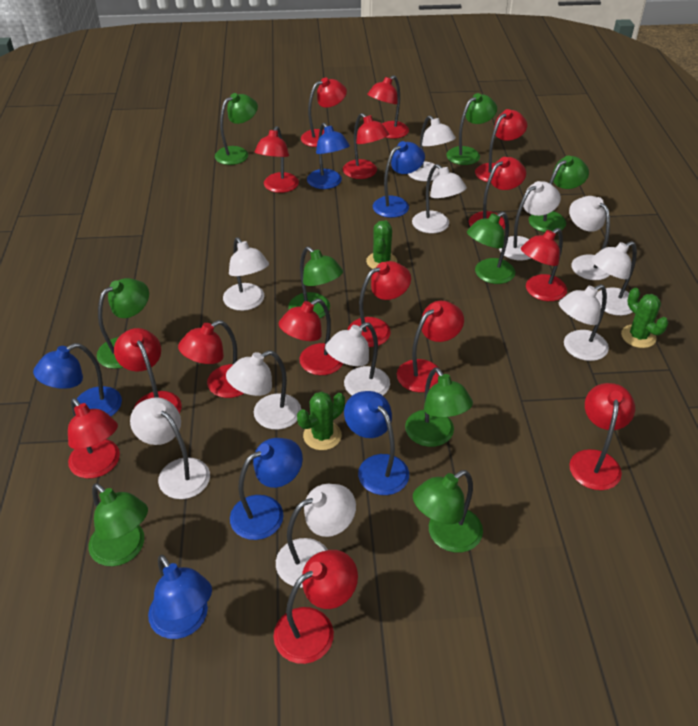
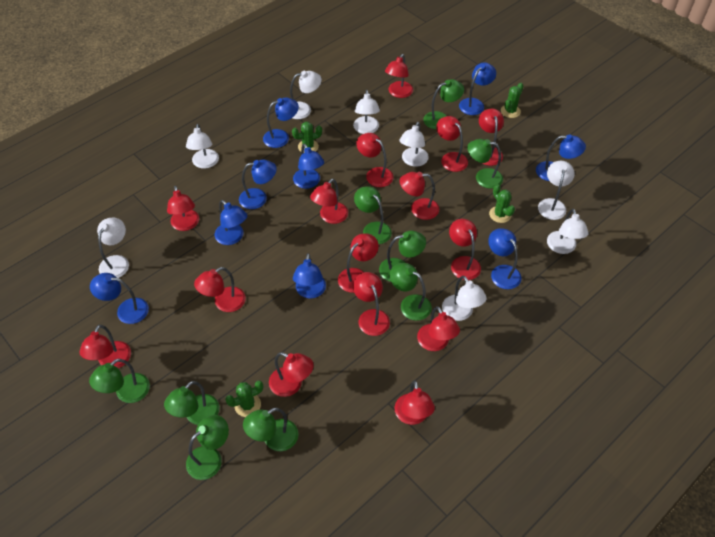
blue lamp: 6 -> 9
green cactus: 3 -> 4
white lamp: 11 -> 8

